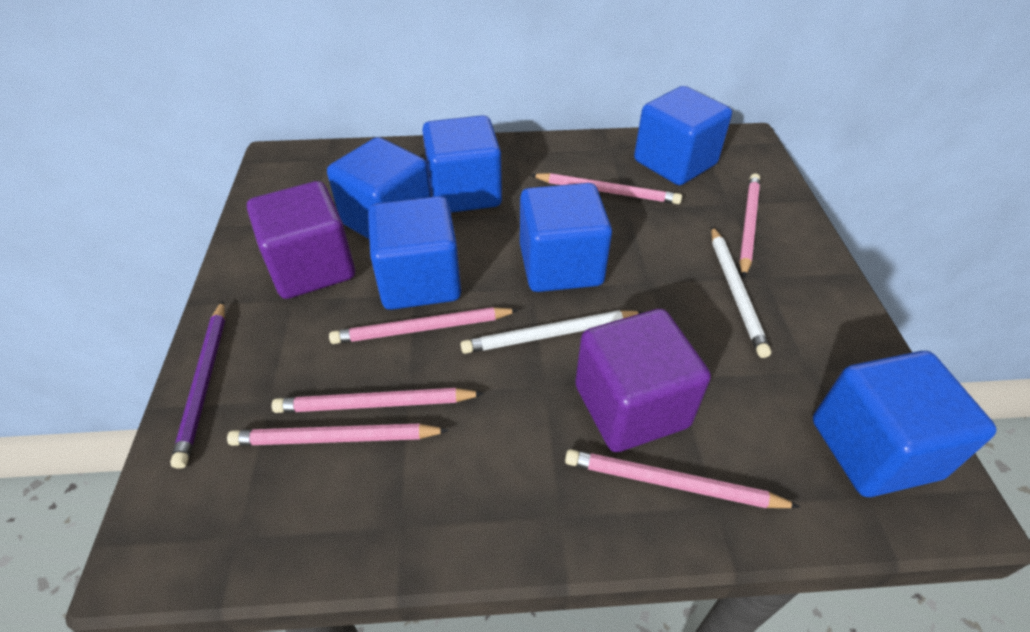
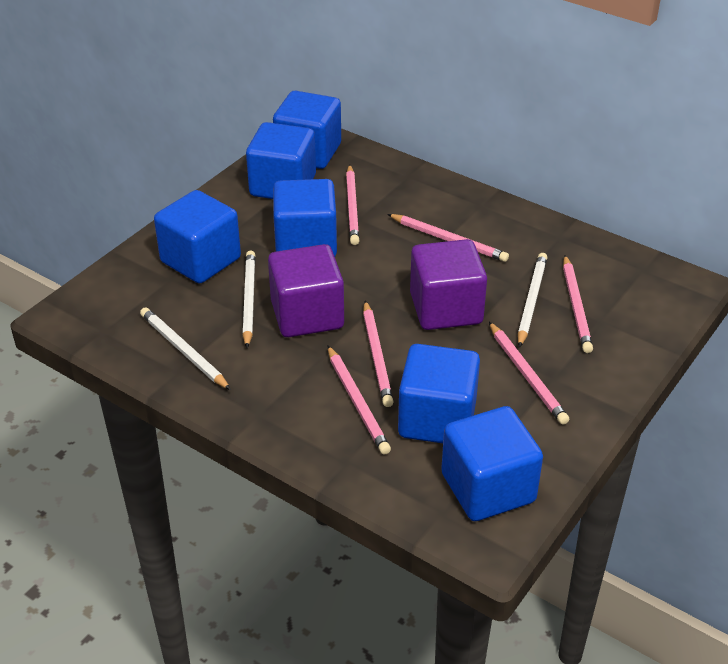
purple pencil: 1 -> 0
white pencil: 2 -> 3

